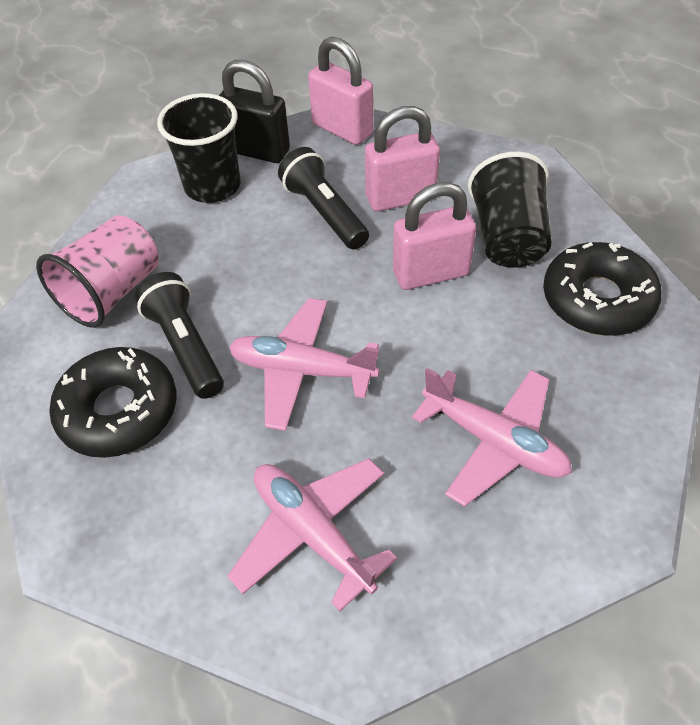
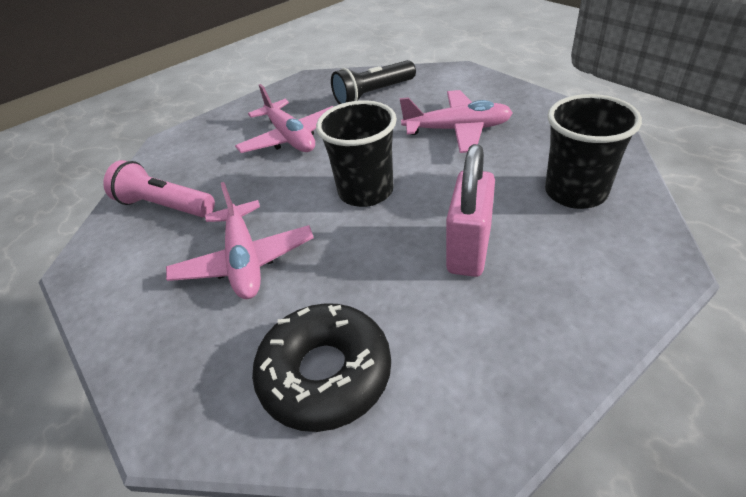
black donut: 2 -> 1
black flashlight: 2 -> 1
black padlock: 1 -> 0
pink cup: 1 -> 0
pink flashlight: 0 -> 1
pink padlock: 3 -> 1

